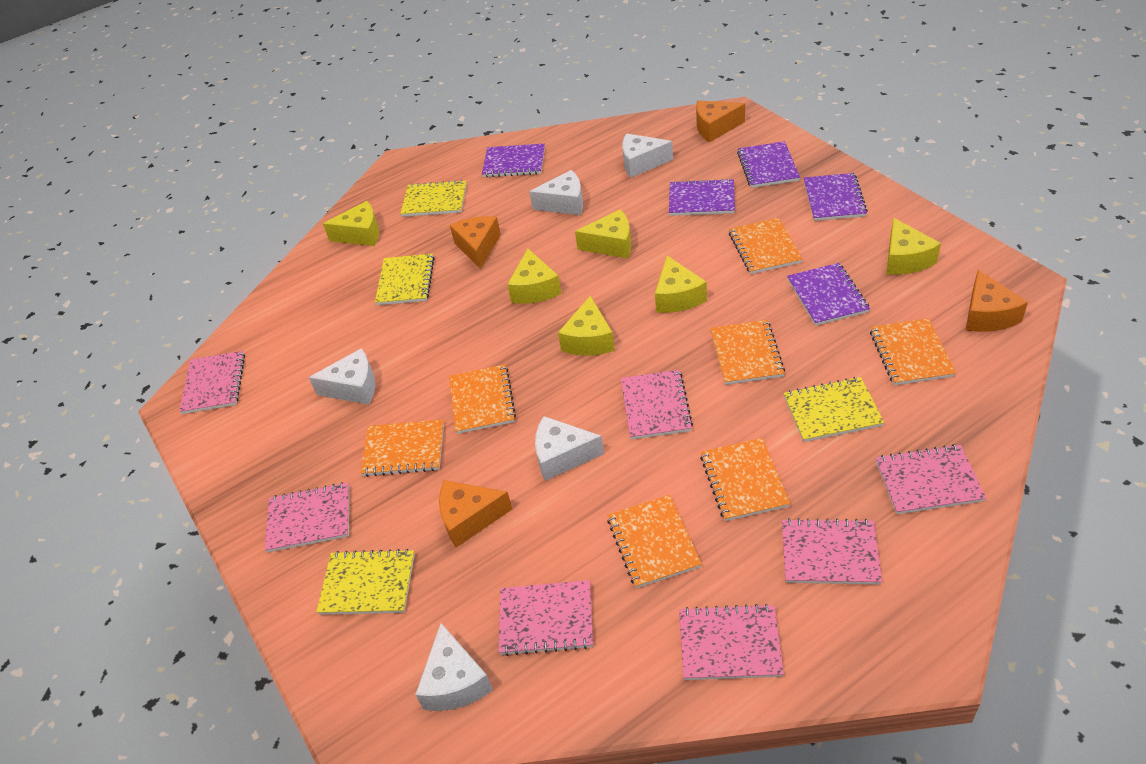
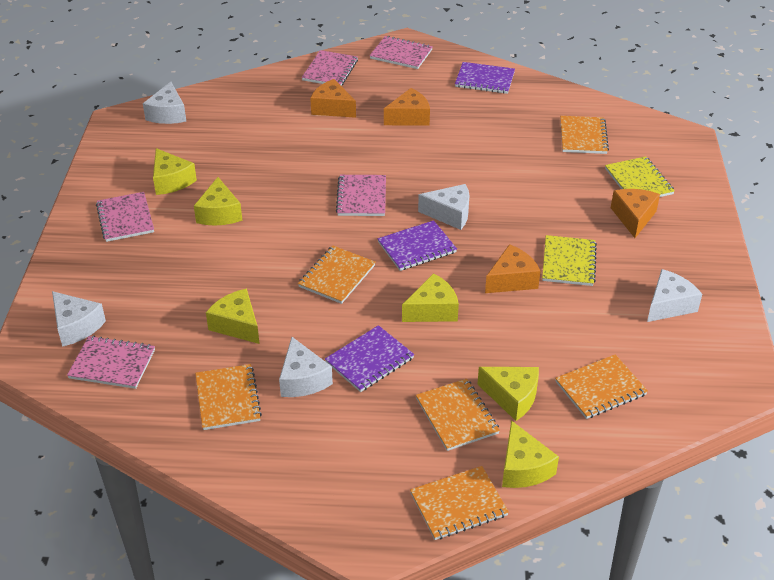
orange notebook: 7 -> 6
pink notebook: 7 -> 5
purple notebook: 5 -> 3
yellow notebook: 4 -> 2

